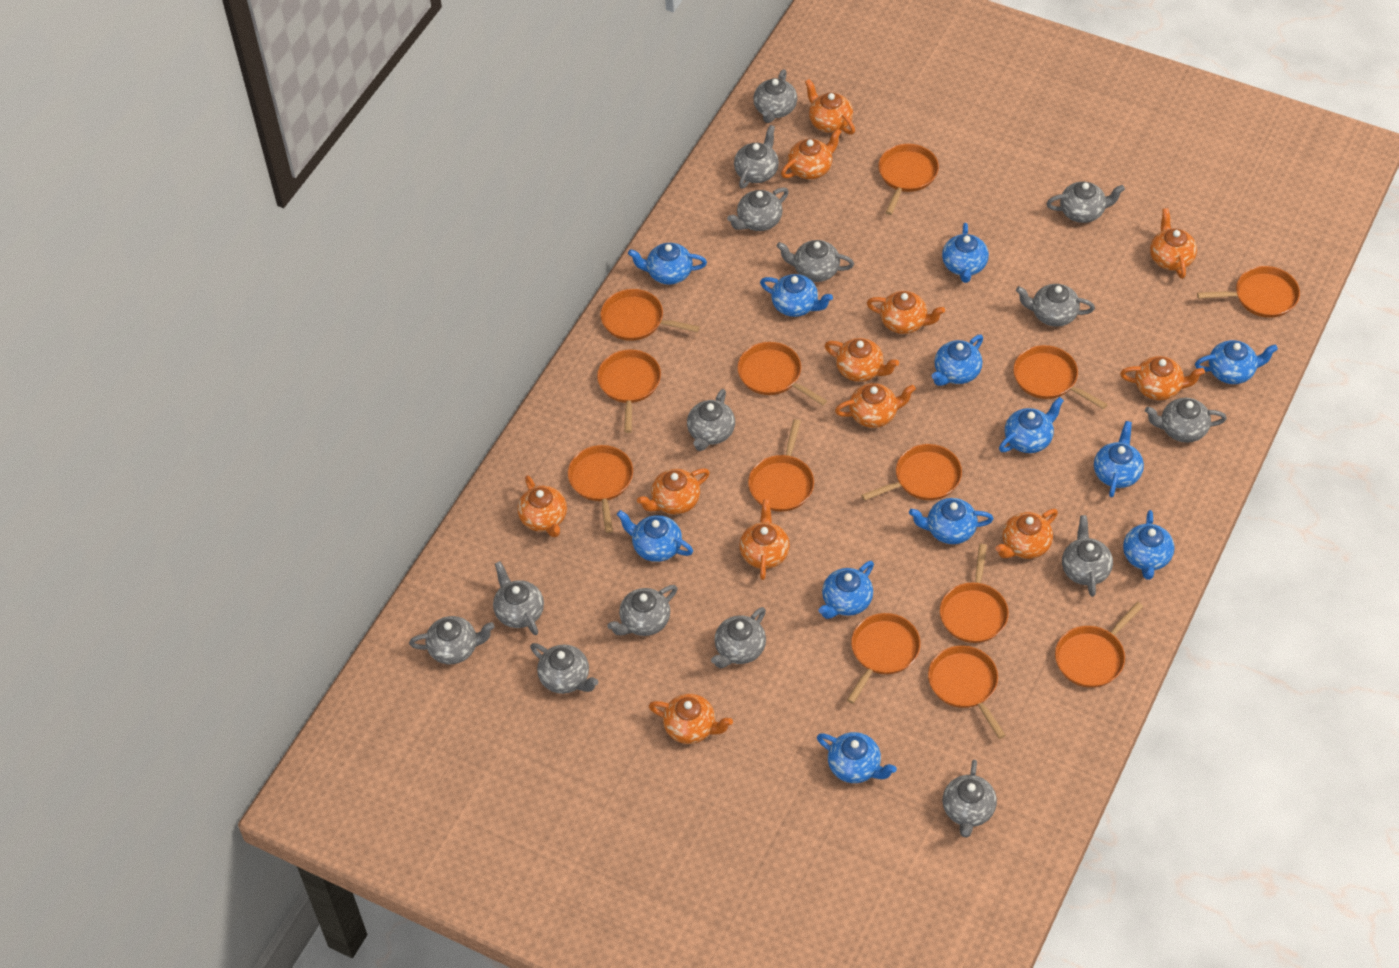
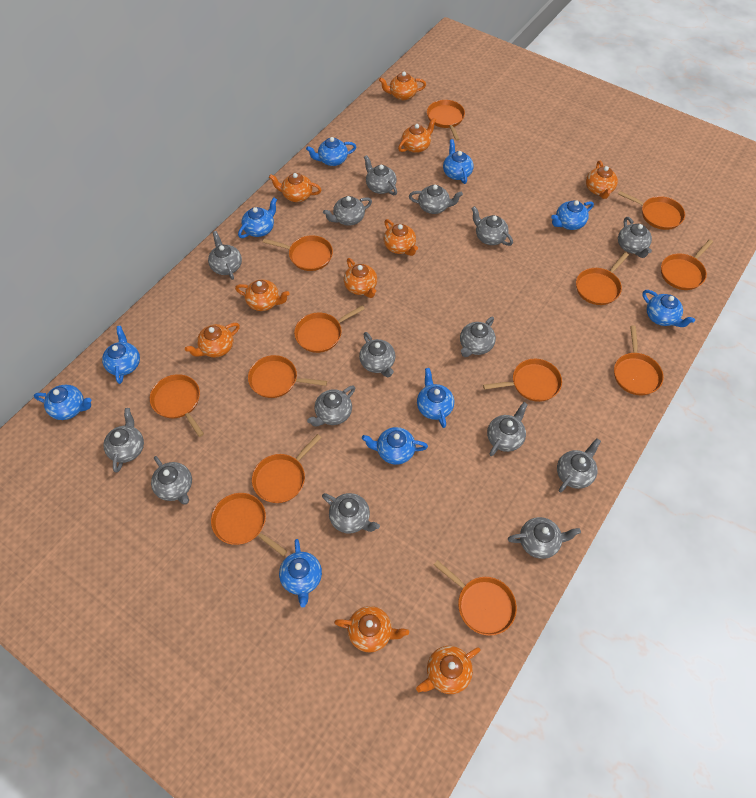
blue teapot: 12 -> 10
orange teapot: 12 -> 10

